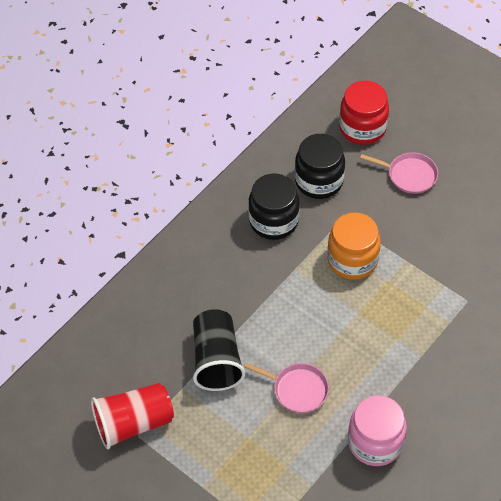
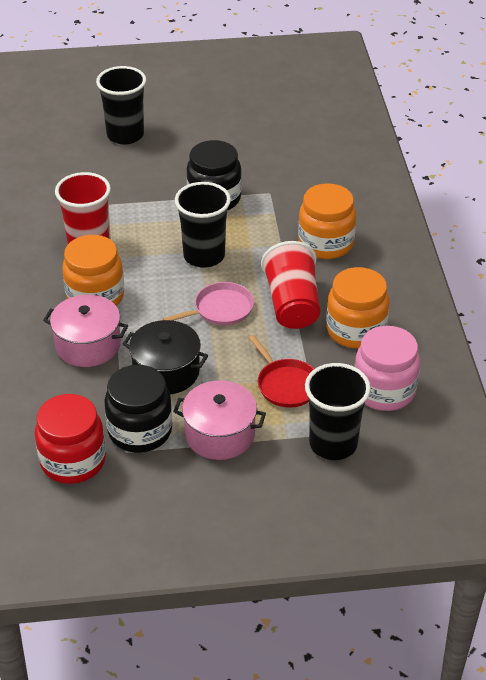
black cup: 1 -> 3
black pot: 0 -> 1
orange jar: 1 -> 3
pink pan: 2 -> 1
pink pot: 0 -> 2
red cup: 1 -> 2
red pan: 0 -> 1

